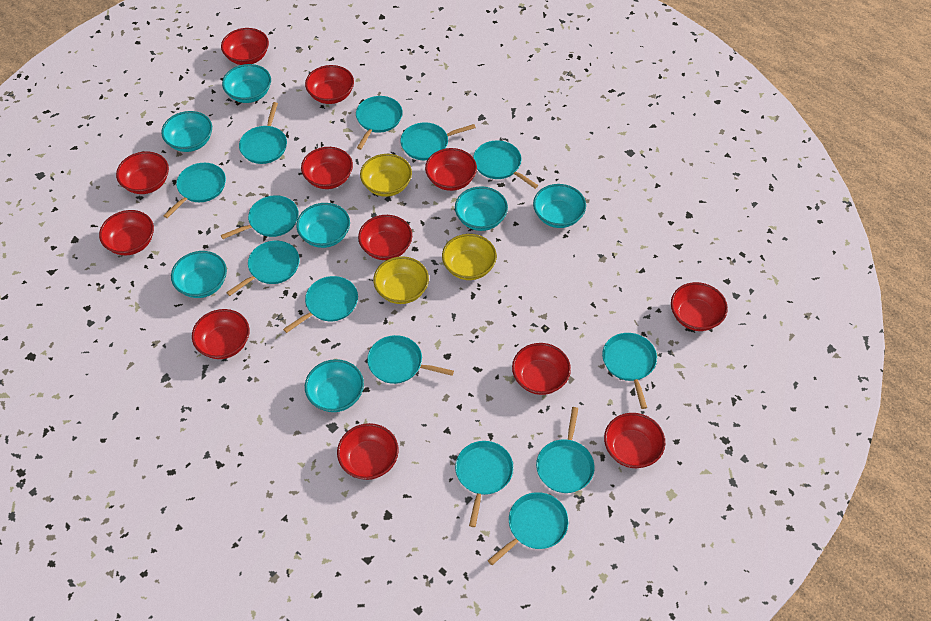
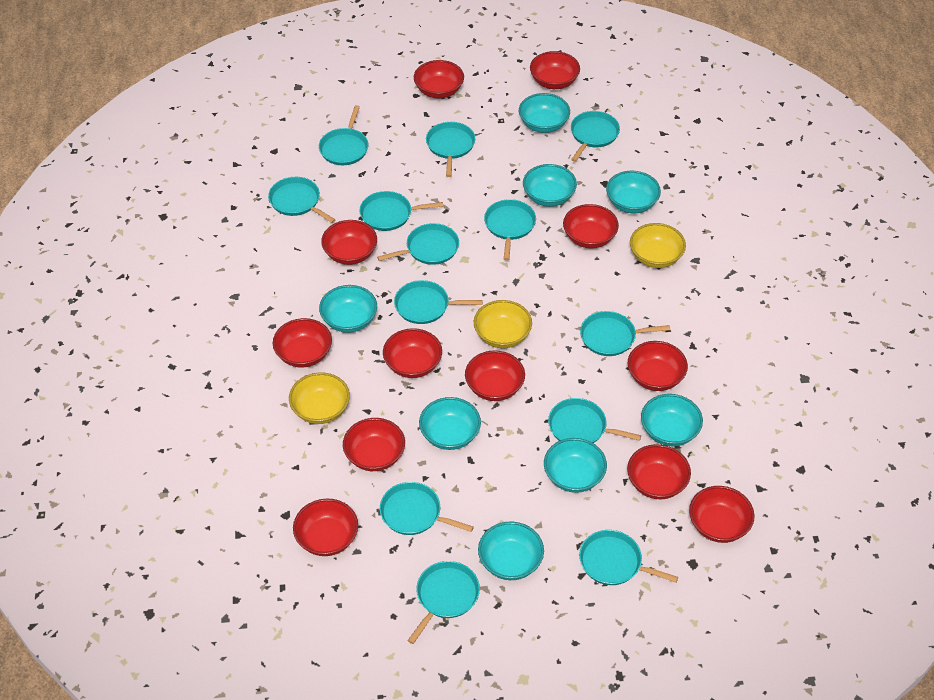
turquoise bowl: 7 -> 8

